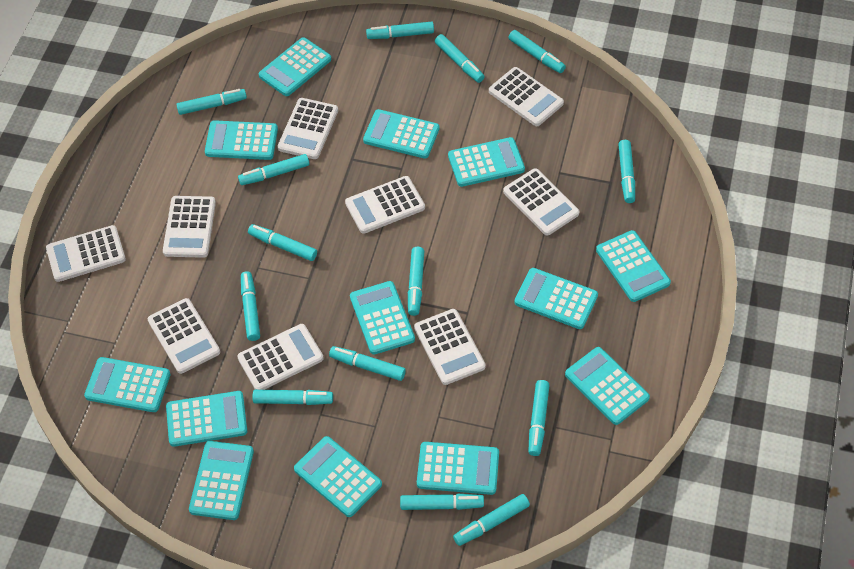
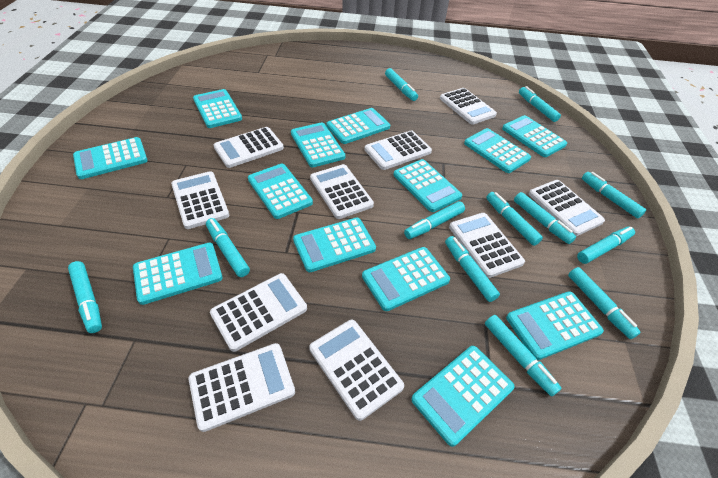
turquoise marker: 14 -> 12
white calculator: 9 -> 10

